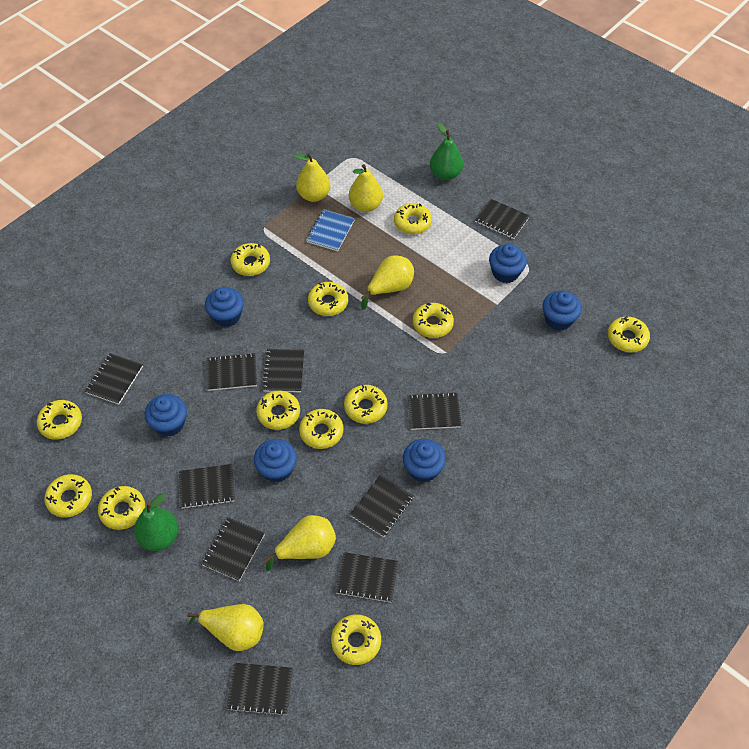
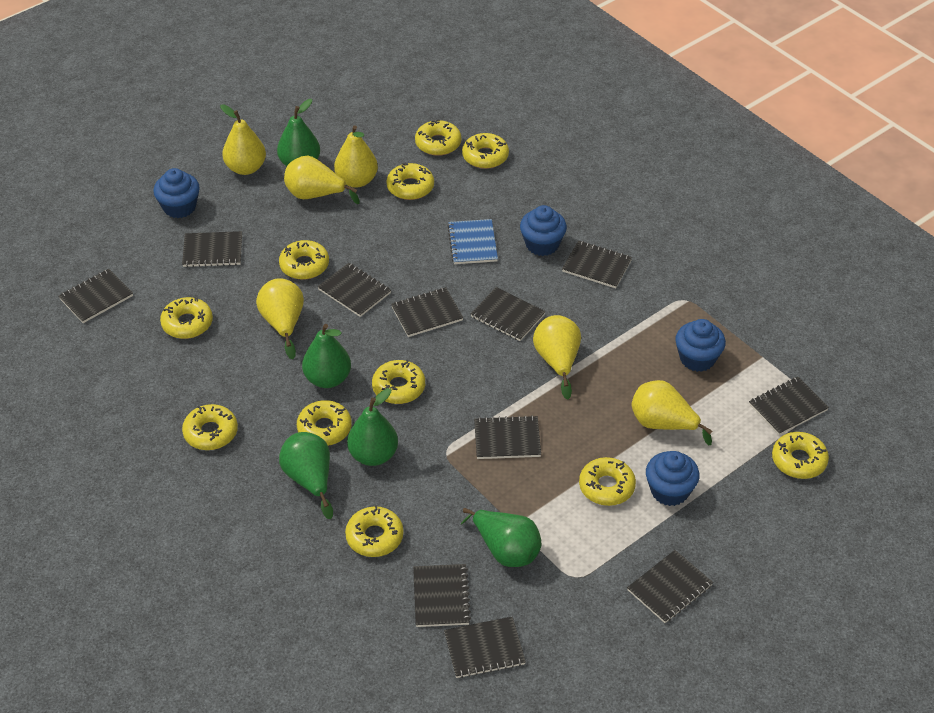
black notebook: 10 -> 11
blue cupcake: 6 -> 4
green pear: 2 -> 5
yellow donut: 12 -> 11
yellow pear: 5 -> 6

